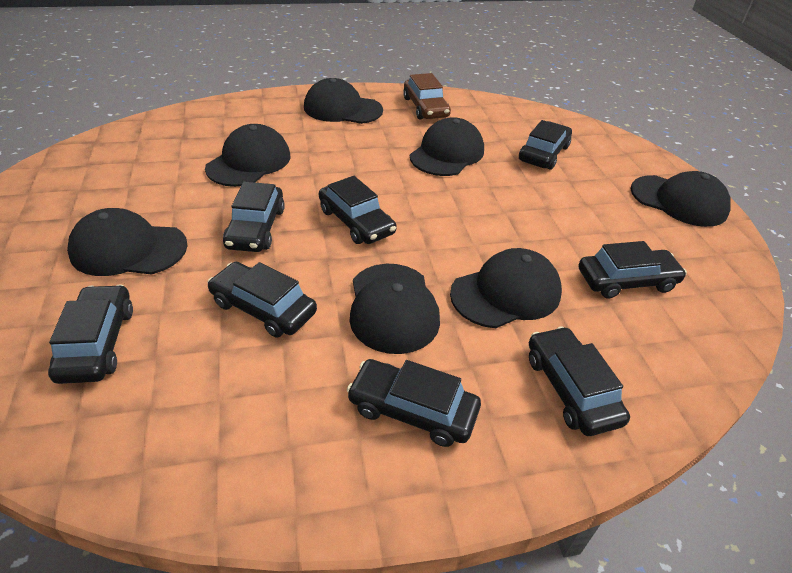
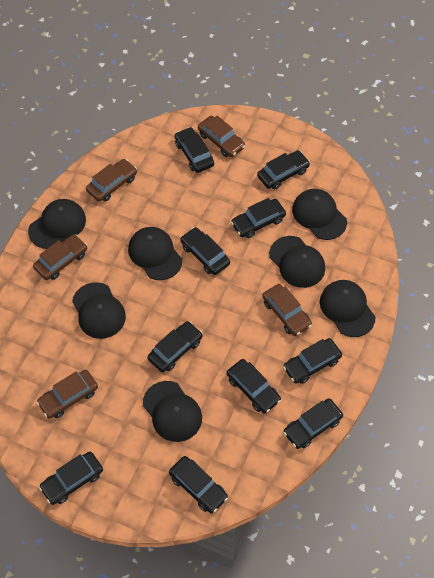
black car: 8 -> 10
brown car: 1 -> 5

